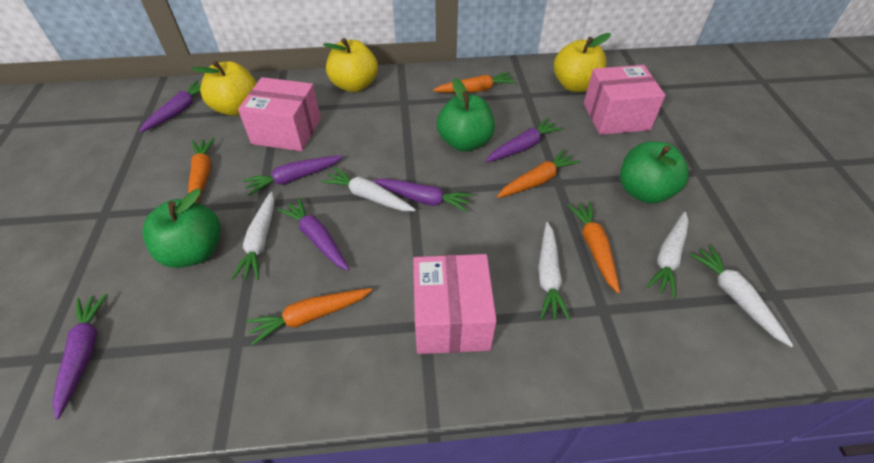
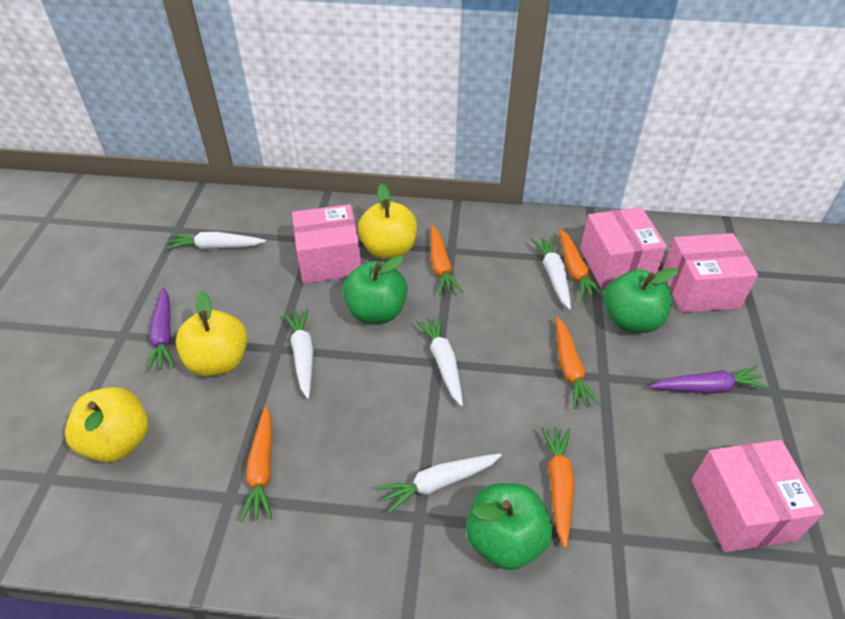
pink box: 3 -> 4
purple carrot: 6 -> 2

